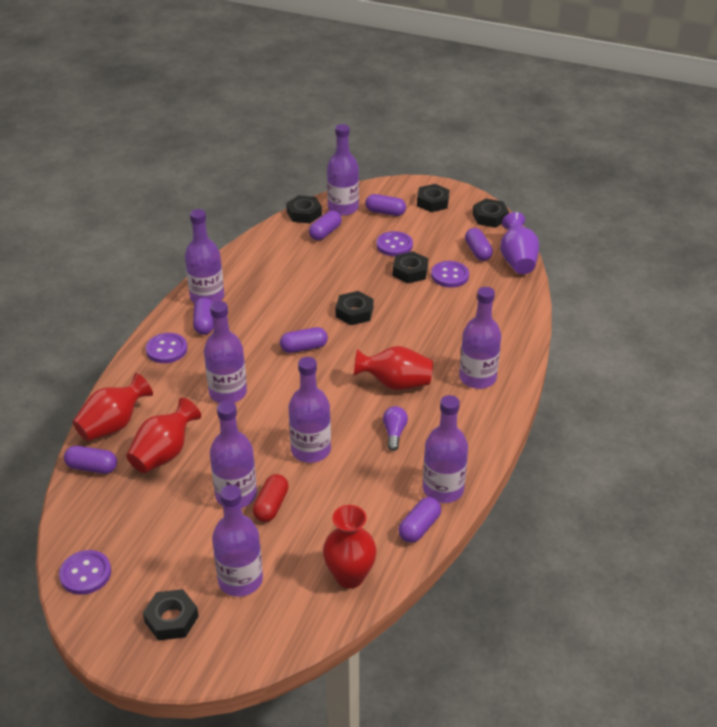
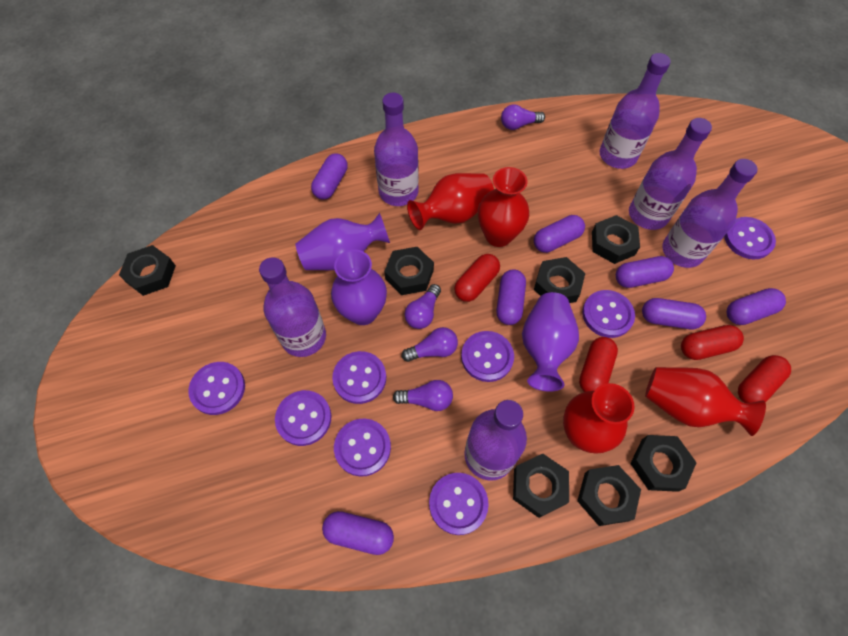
black nut: 6 -> 7
purple bottle: 8 -> 6
purple button: 4 -> 8
purple light bulb: 1 -> 4
purple vase: 1 -> 3
red capsule: 1 -> 4

